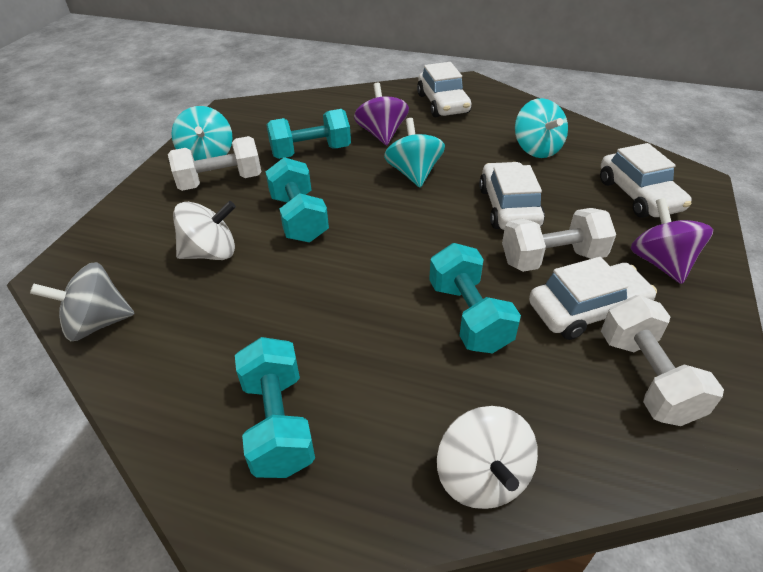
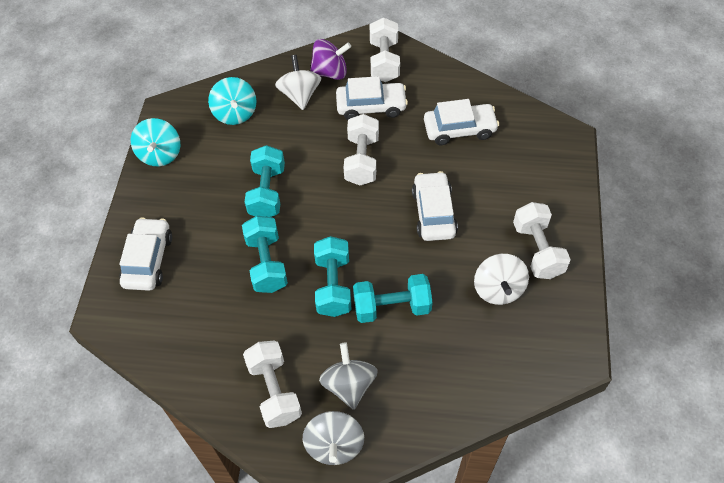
grey spinning top: 1 -> 2
purple spinning top: 2 -> 1
turquoise spinning top: 3 -> 2
white dumbbell: 3 -> 4

